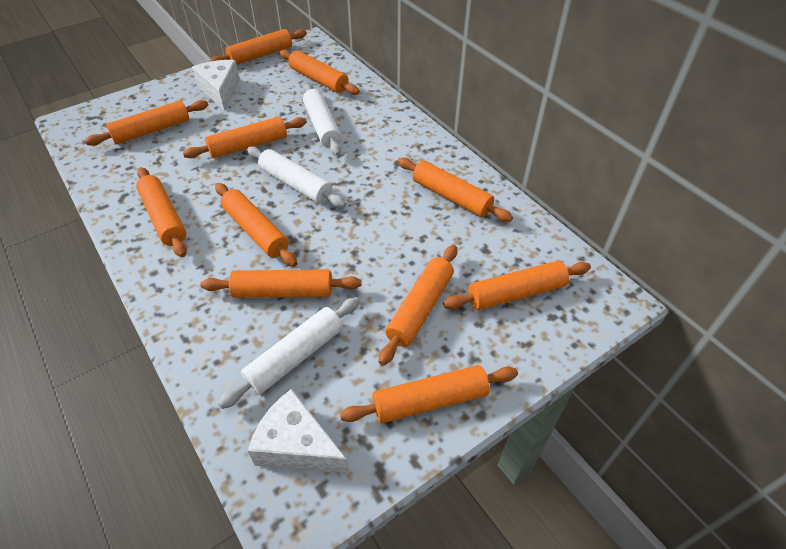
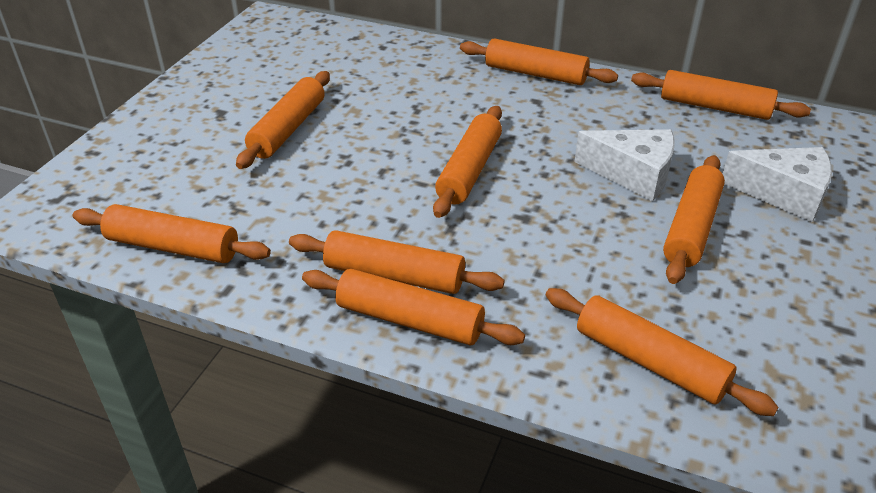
orange rolling pin: 11 -> 9
white rolling pin: 3 -> 0

